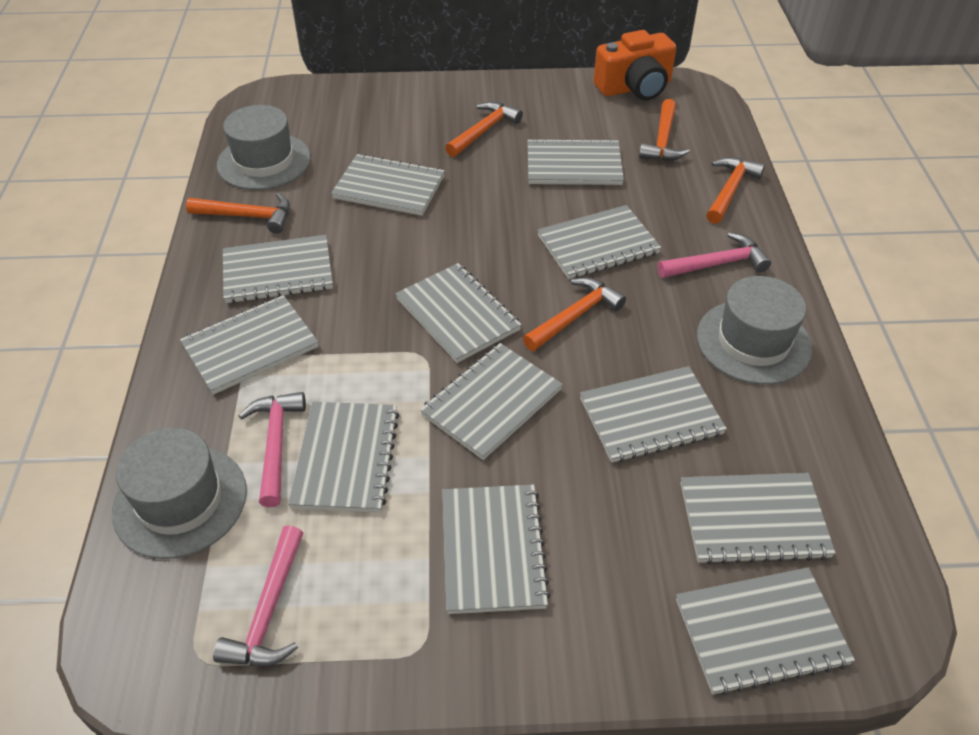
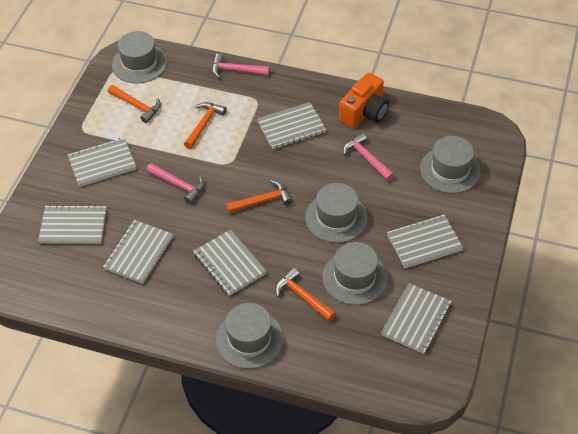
grey hat: 3 -> 5
grey notebook: 12 -> 7
orange hammer: 5 -> 4

